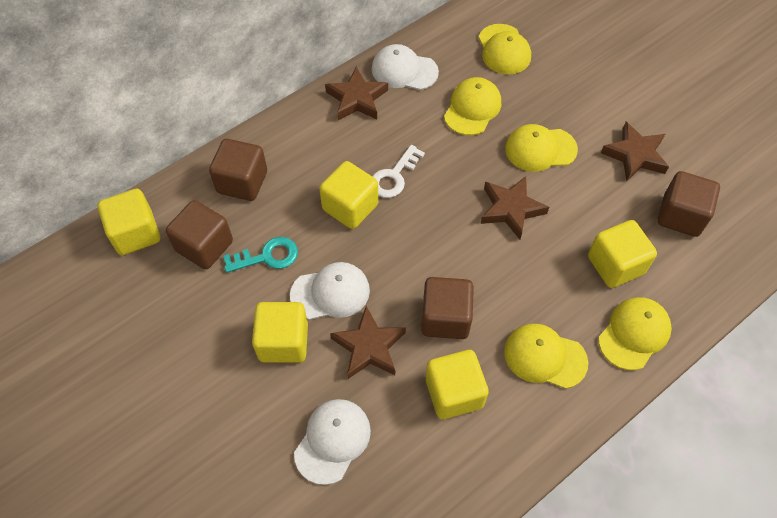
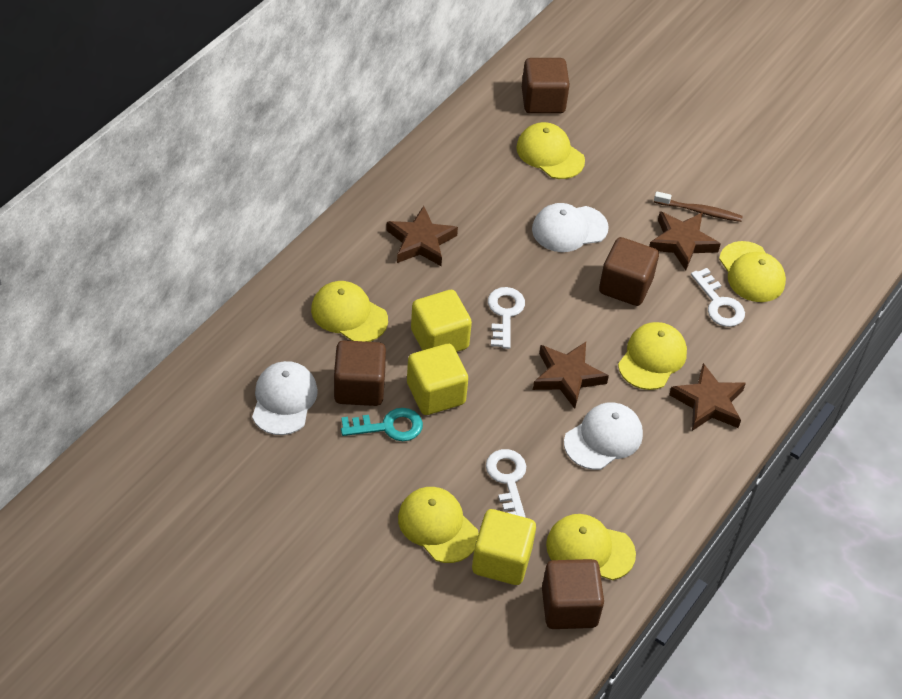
brown toothbrush: 0 -> 1
white key: 1 -> 3
yellow cap: 5 -> 6
yellow cube: 5 -> 3

